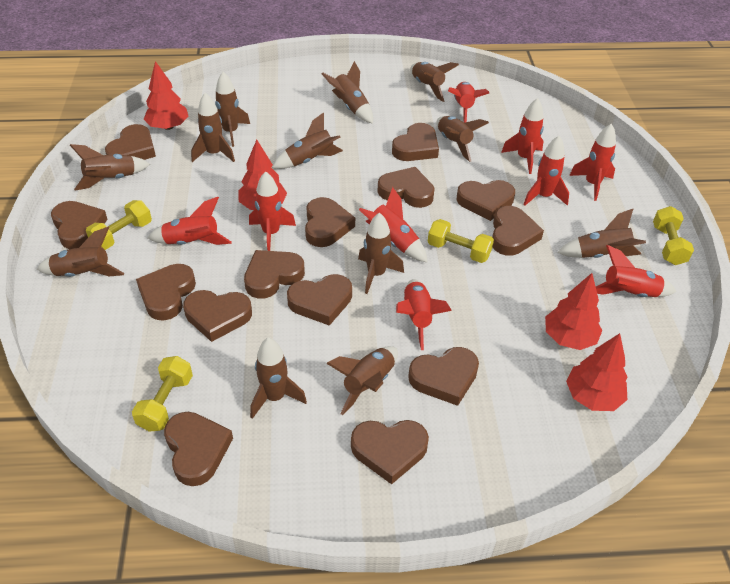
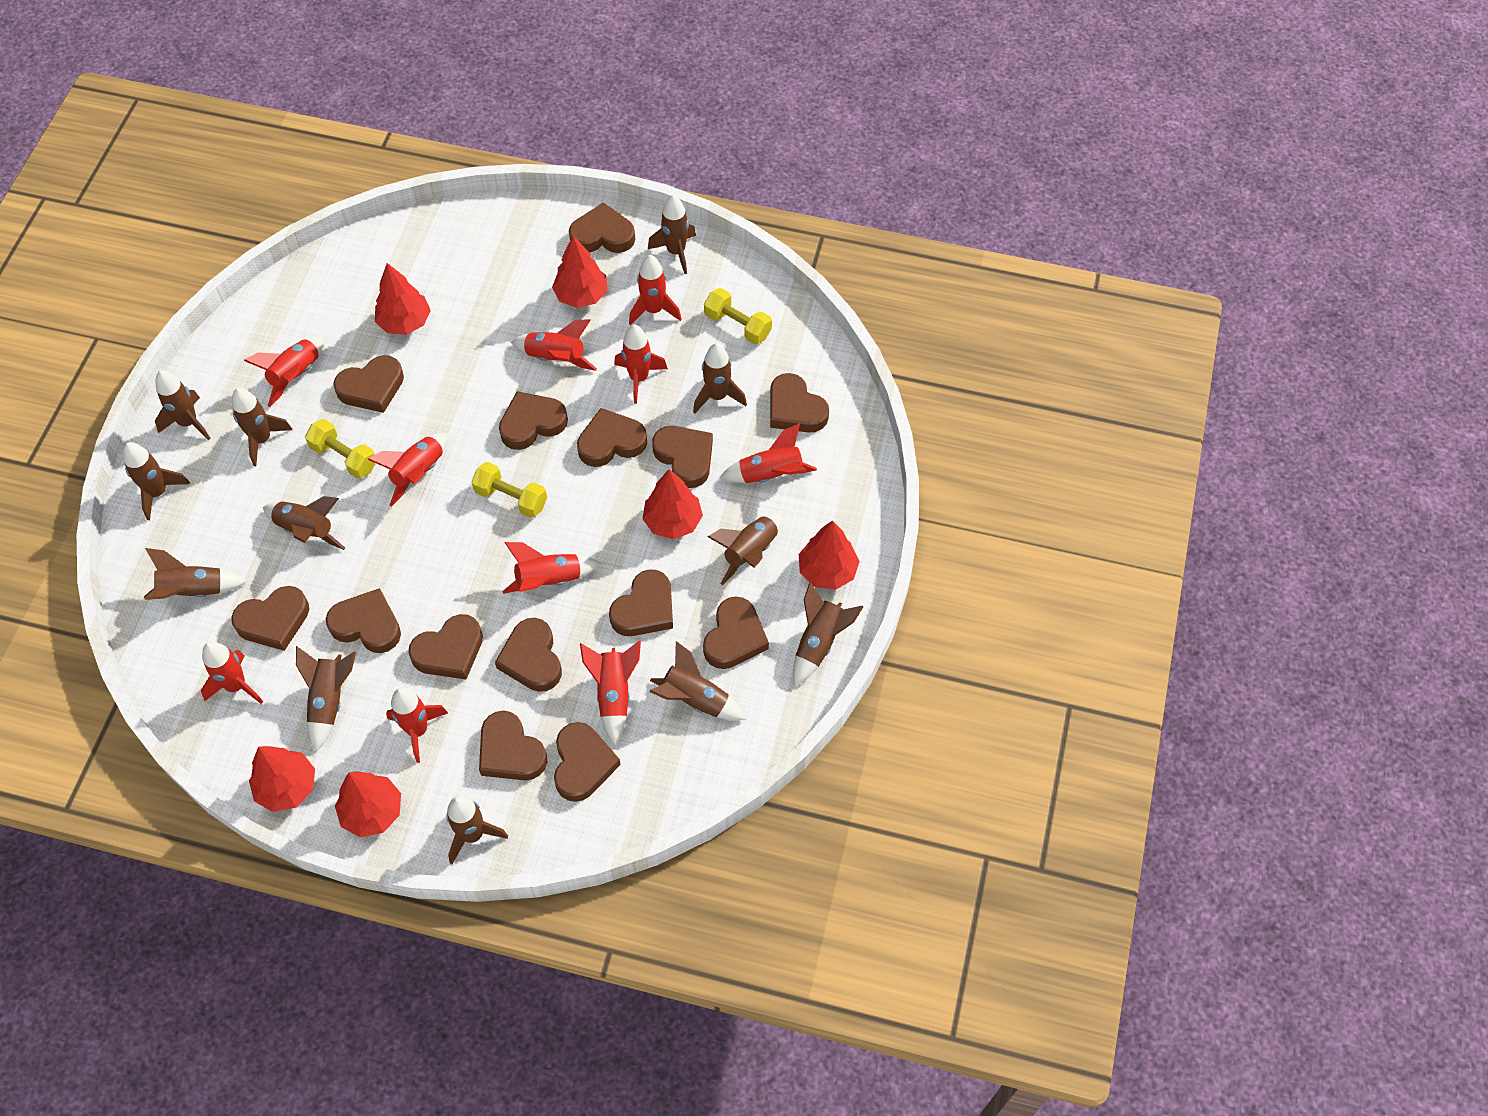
red rocket: 9 -> 10
red tree: 4 -> 6
yellow dumbbell: 4 -> 3

